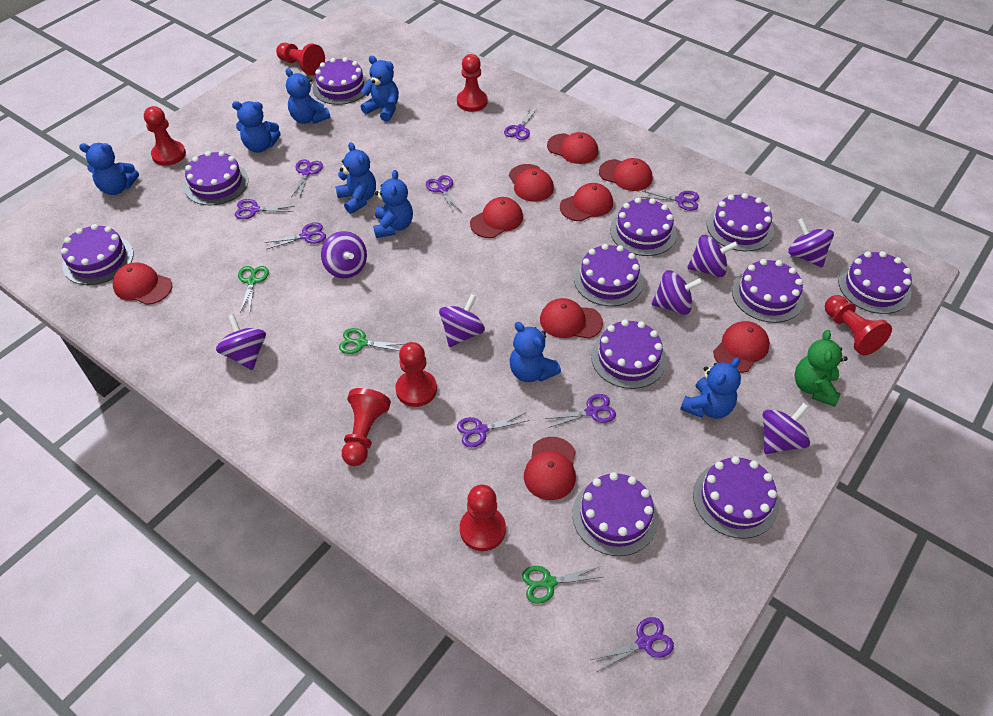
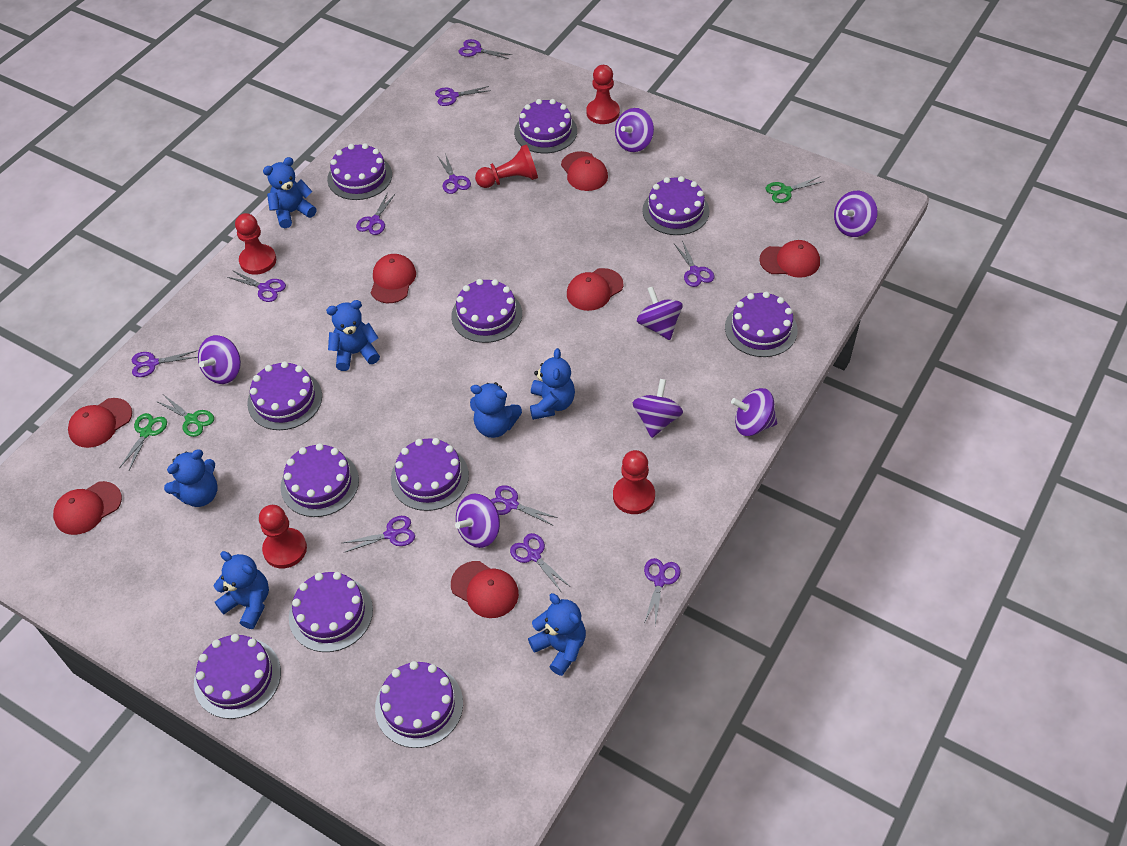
blue teddy bear: 8 -> 7
green teddy bear: 1 -> 0
purple scissors: 9 -> 11
red cap: 9 -> 7
red pawn: 7 -> 5

